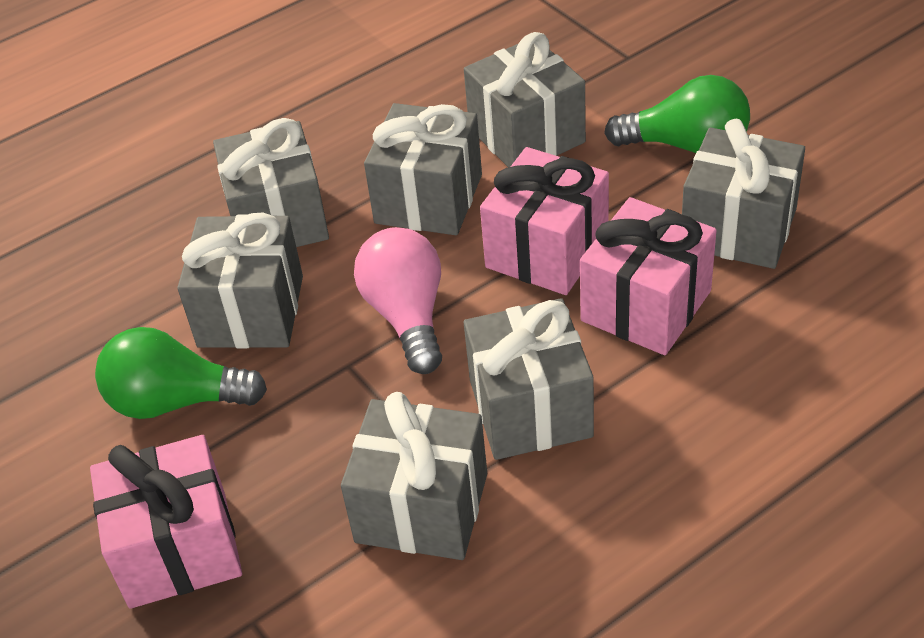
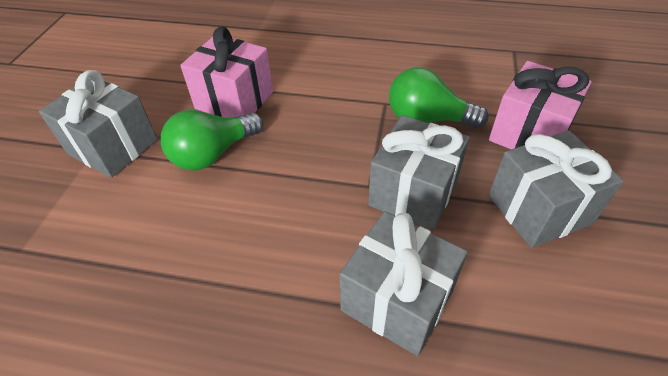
grey gift: 7 -> 4
pink gift: 3 -> 2
pink light bulb: 1 -> 0

